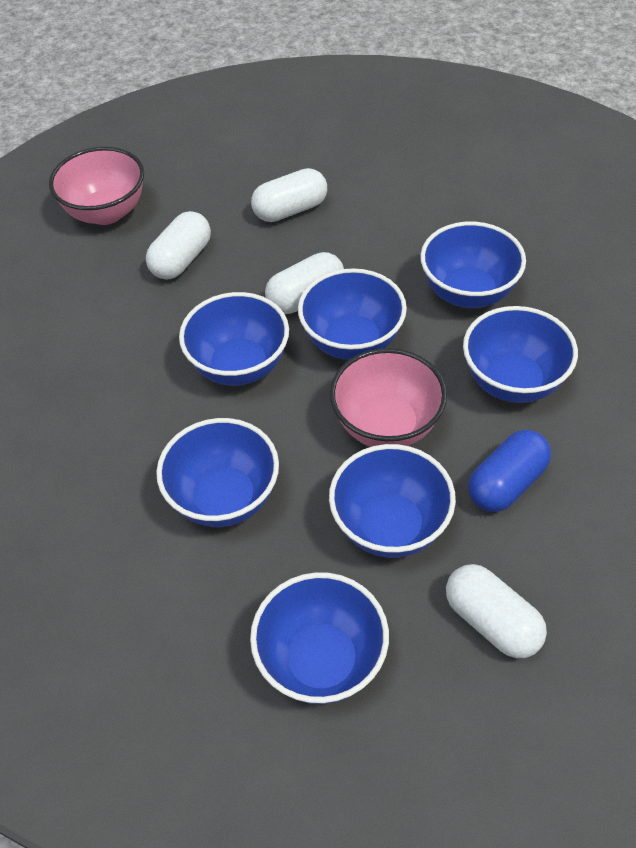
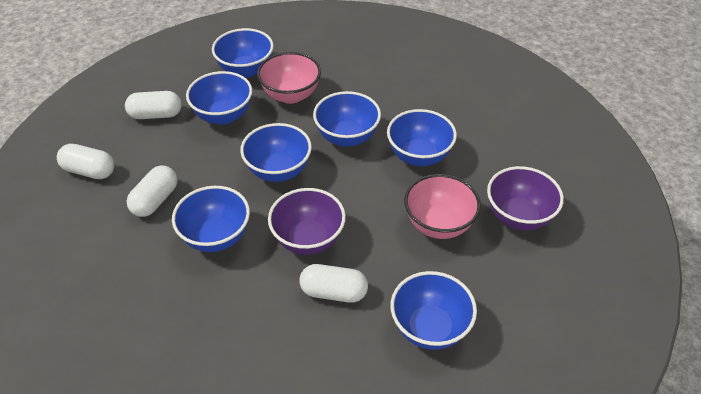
blue capsule: 1 -> 0
purple bowl: 0 -> 2

